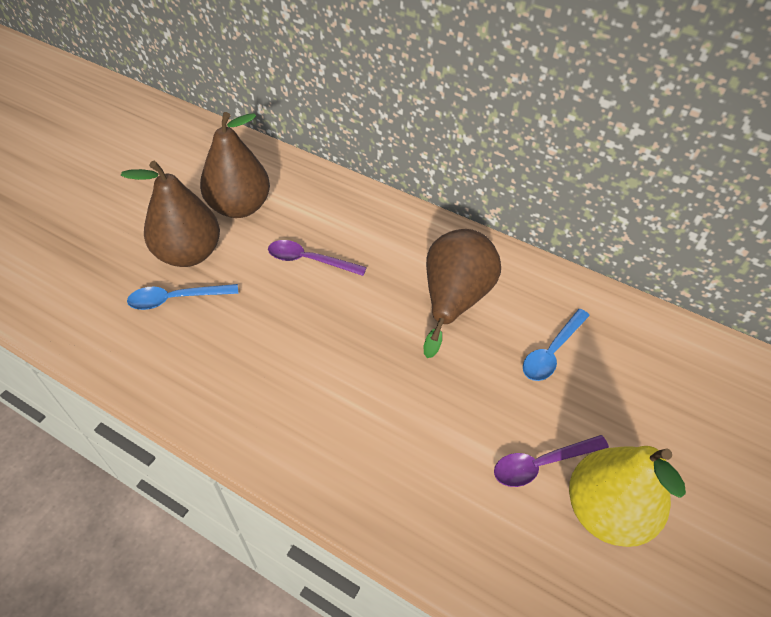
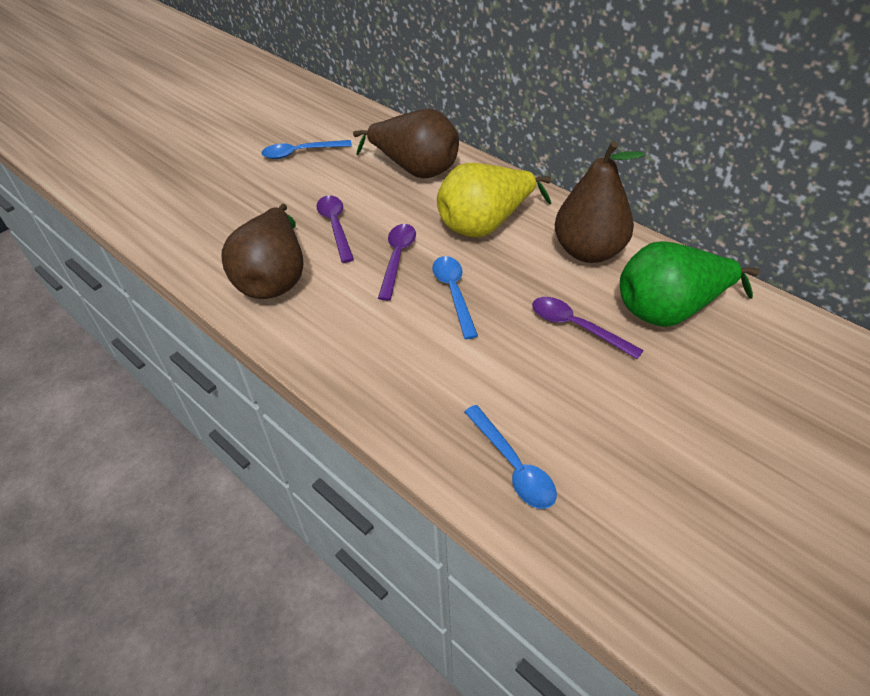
blue spoon: 2 -> 3
green pear: 0 -> 1
purple spoon: 2 -> 3

